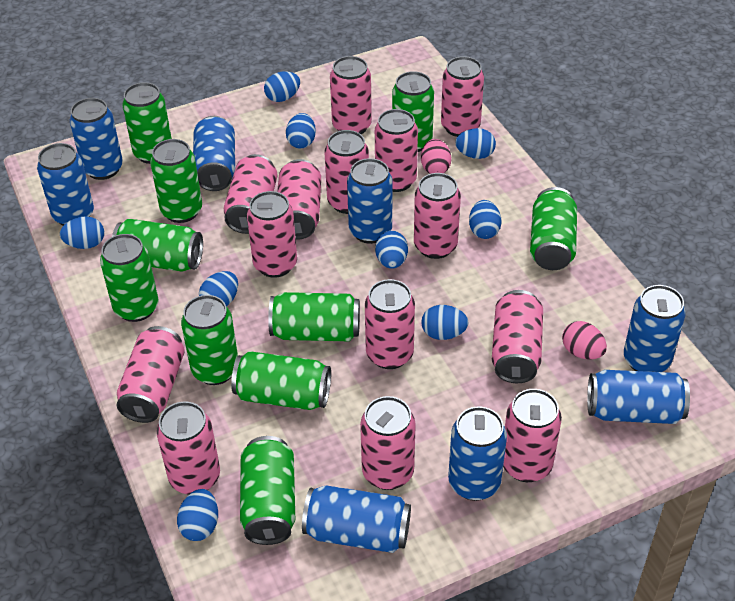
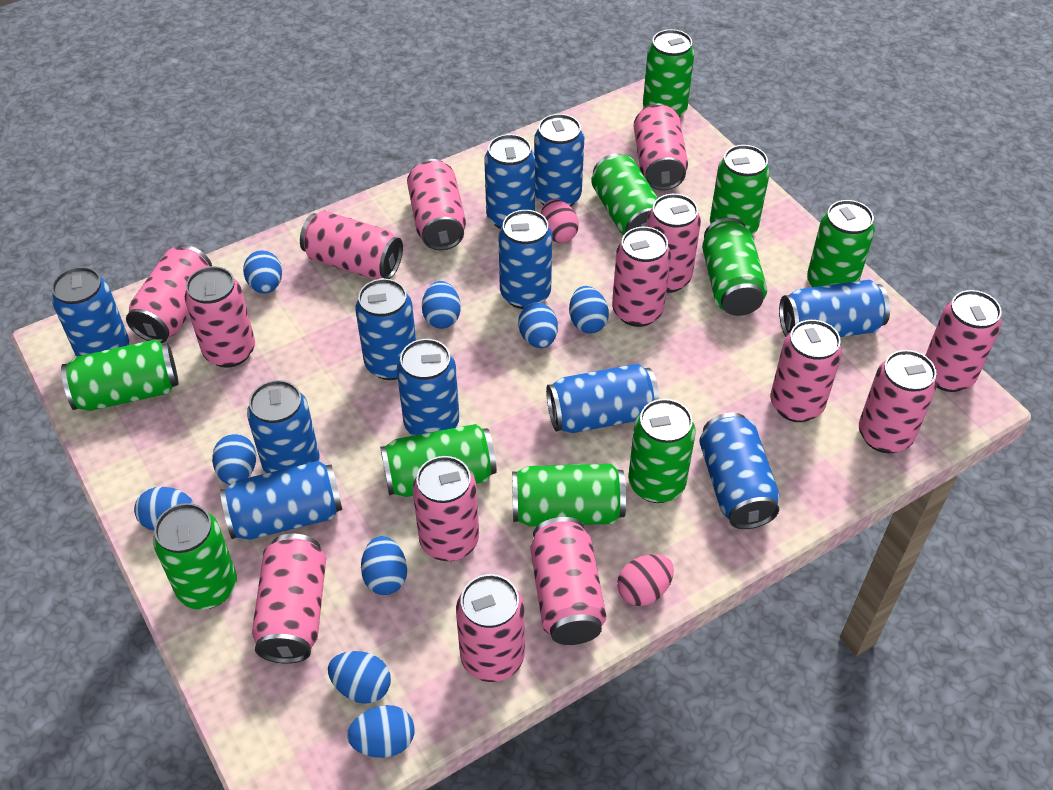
blue can: 8 -> 11

